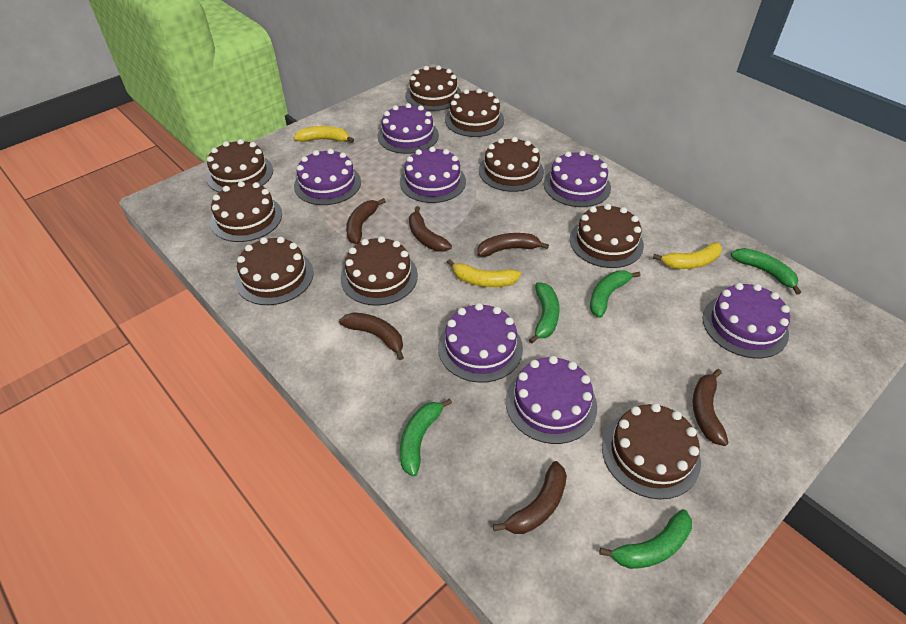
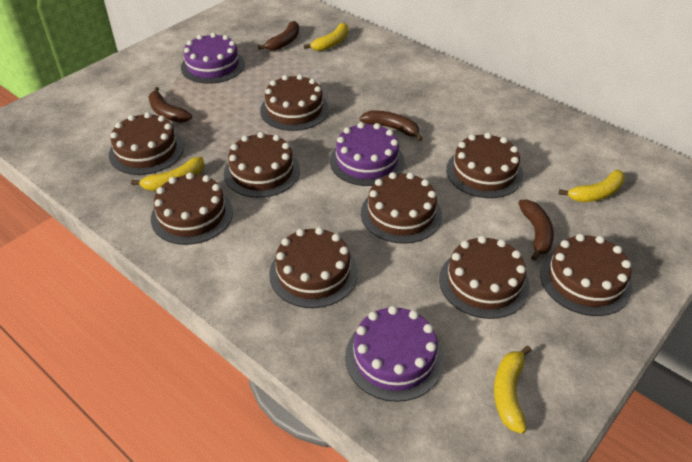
brown banana: 6 -> 4
green banana: 5 -> 0
purple cake: 7 -> 3
yellow banana: 3 -> 4

